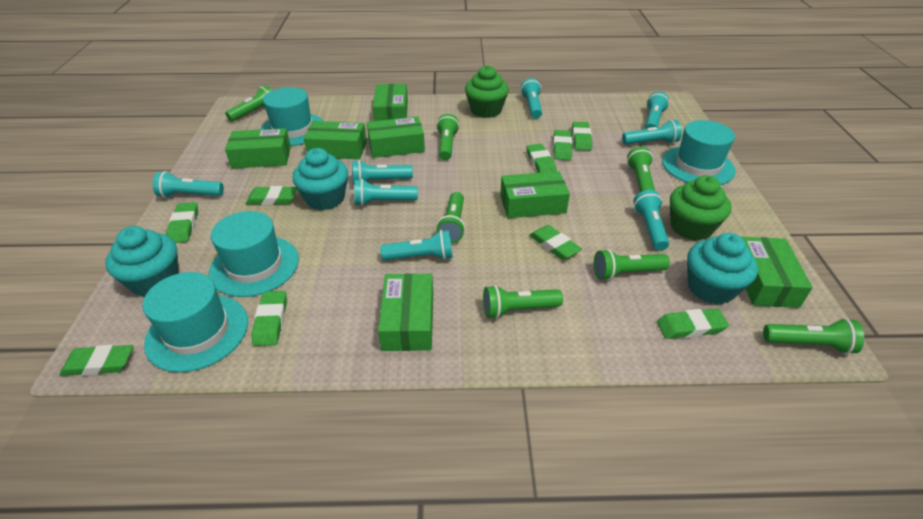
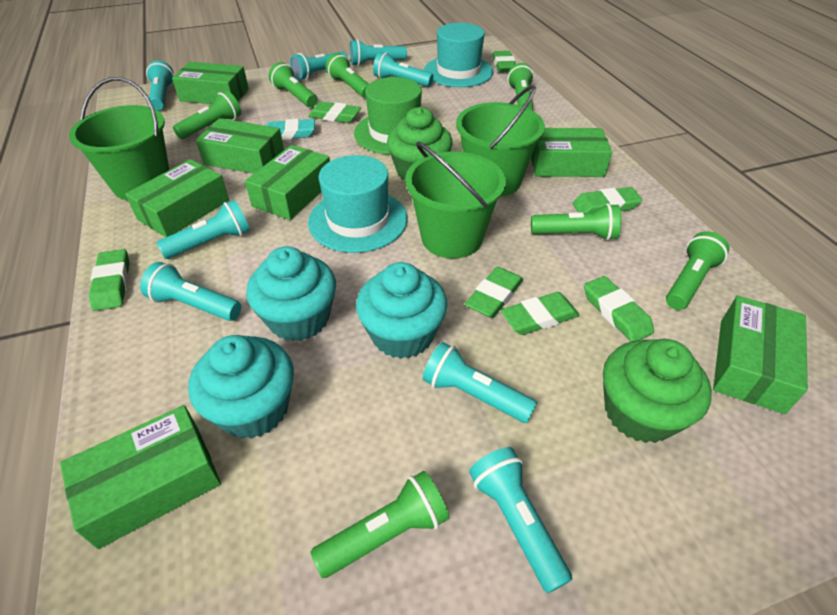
green bucket: 0 -> 3
green eraser: 9 -> 7
green hat: 0 -> 1
turquoise eraser: 0 -> 1
turquoise hat: 4 -> 2

